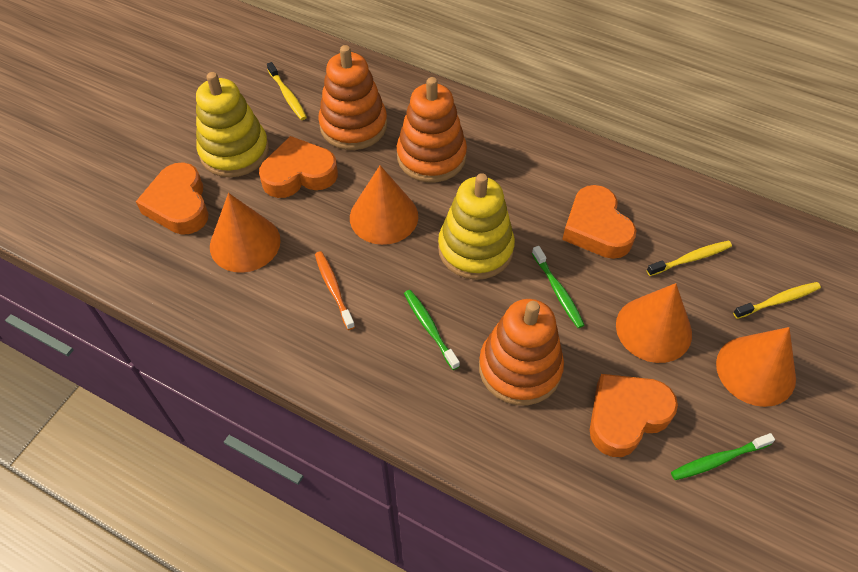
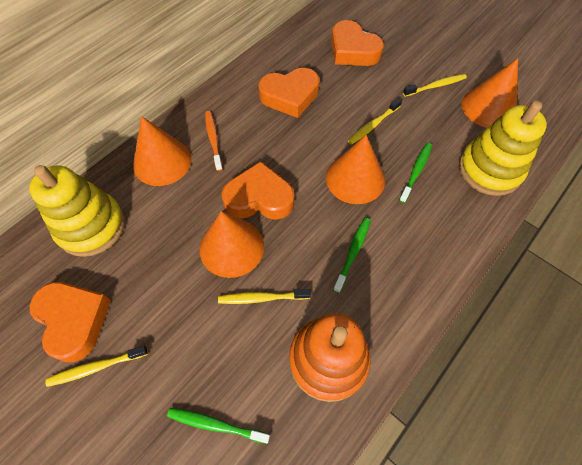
orange stacking toy: 3 -> 1
yellow toothbrush: 3 -> 4

